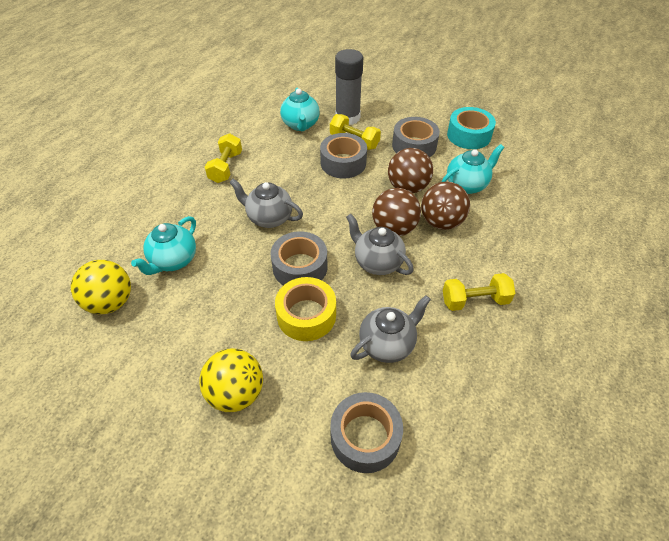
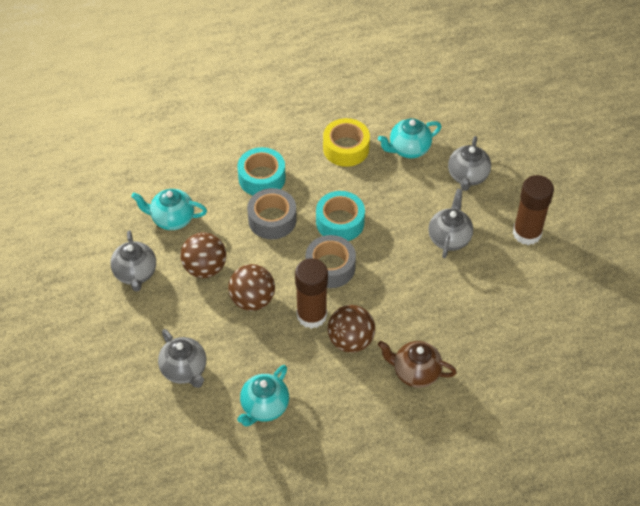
brown glue stick: 0 -> 2
brown teapot: 0 -> 1
grey glue stick: 1 -> 0
grey tape: 4 -> 2
grey teapot: 3 -> 4
turquoise tape: 1 -> 2
yellow ball: 2 -> 0
yellow dumbbell: 3 -> 0

